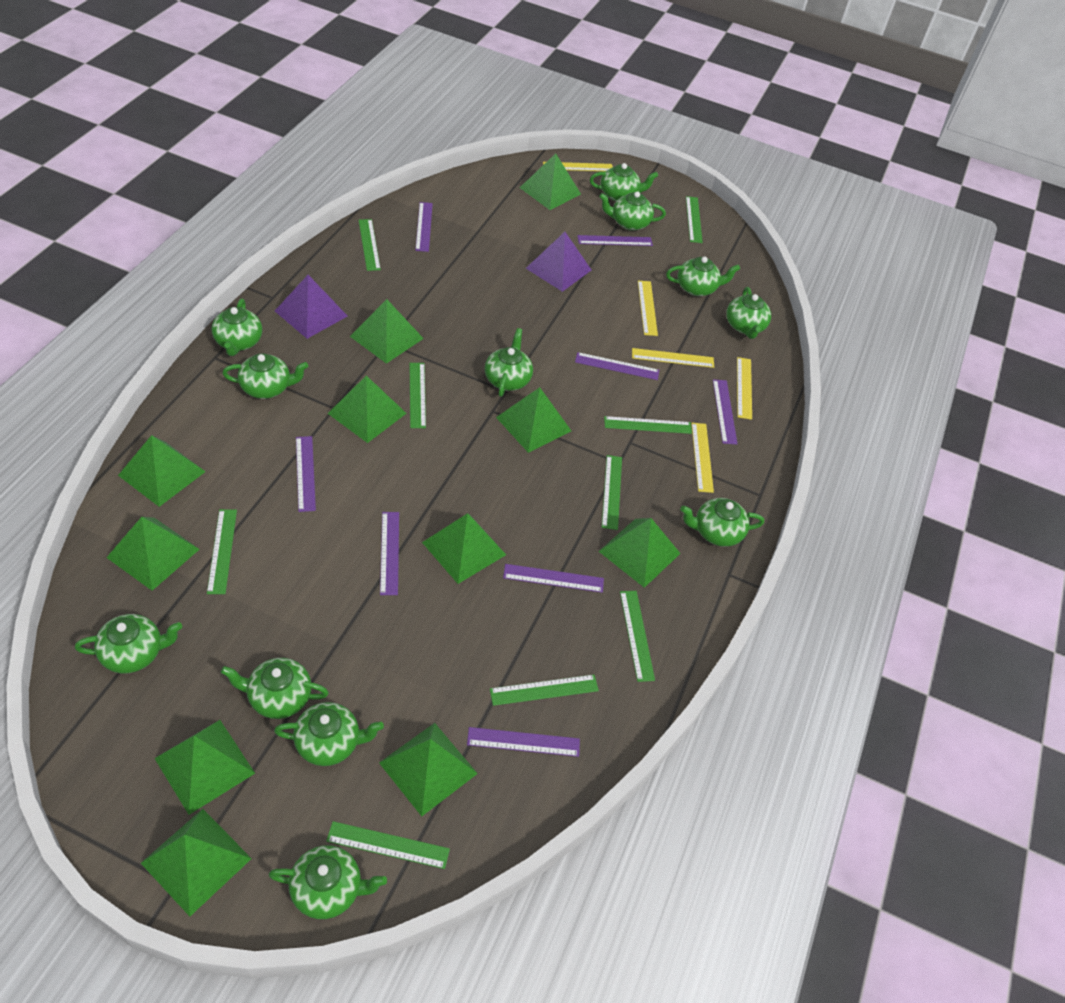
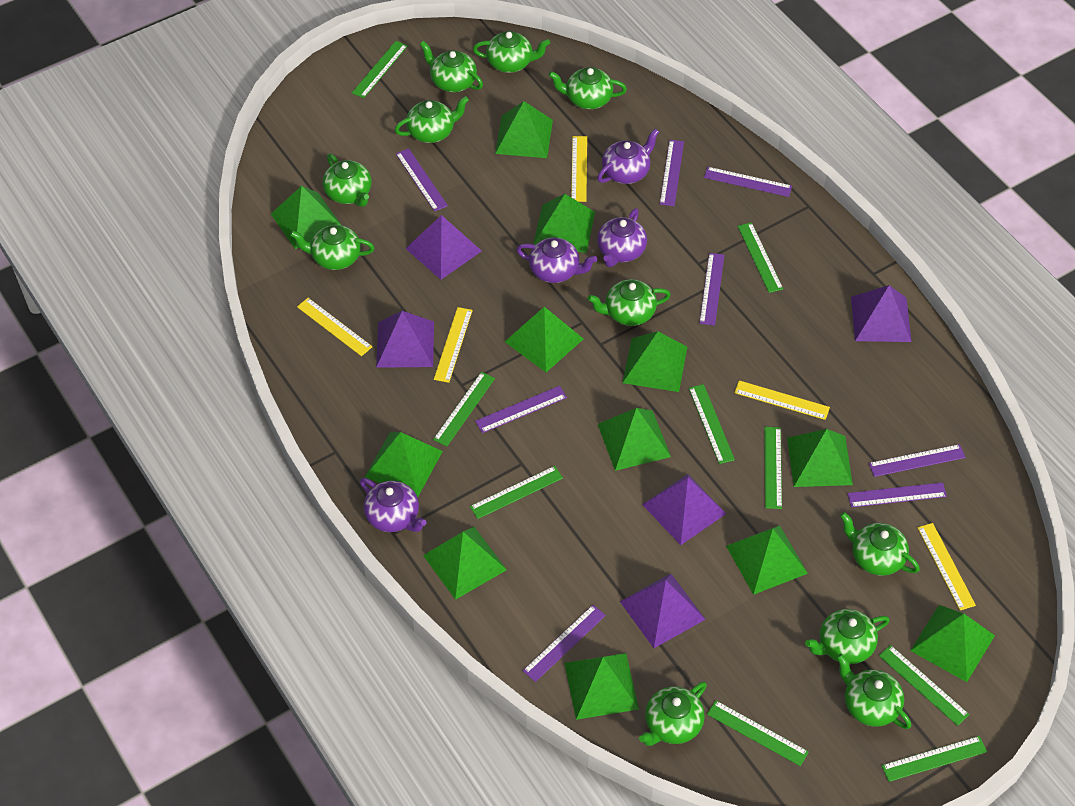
green pyramid: 11 -> 12
green teapot: 12 -> 11
purple pyramid: 2 -> 5
purple teapot: 0 -> 4

